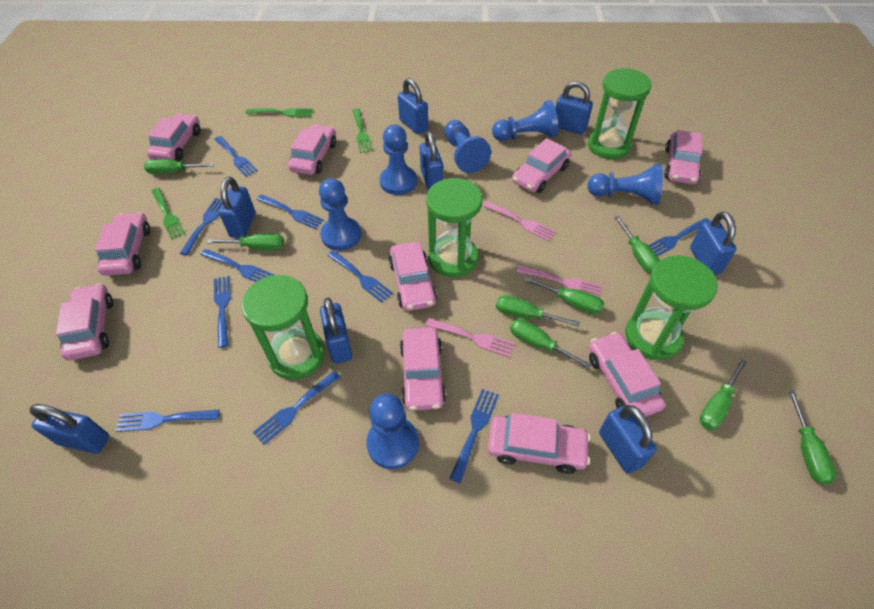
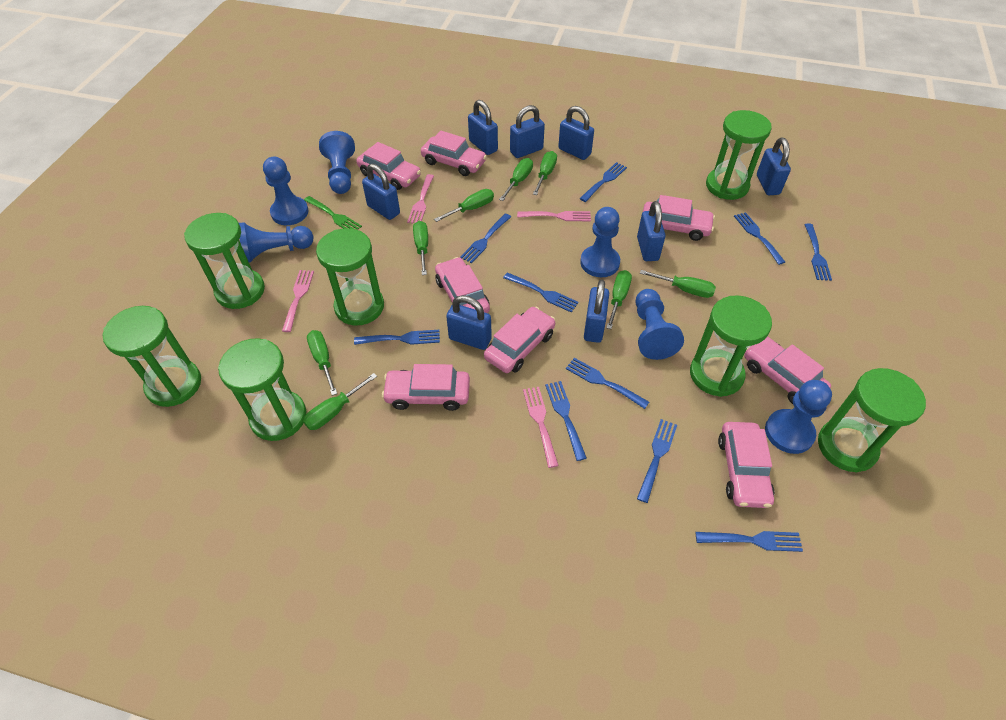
green fork: 3 -> 1
green hourglass: 4 -> 7
pink car: 10 -> 8
pink fork: 3 -> 4

